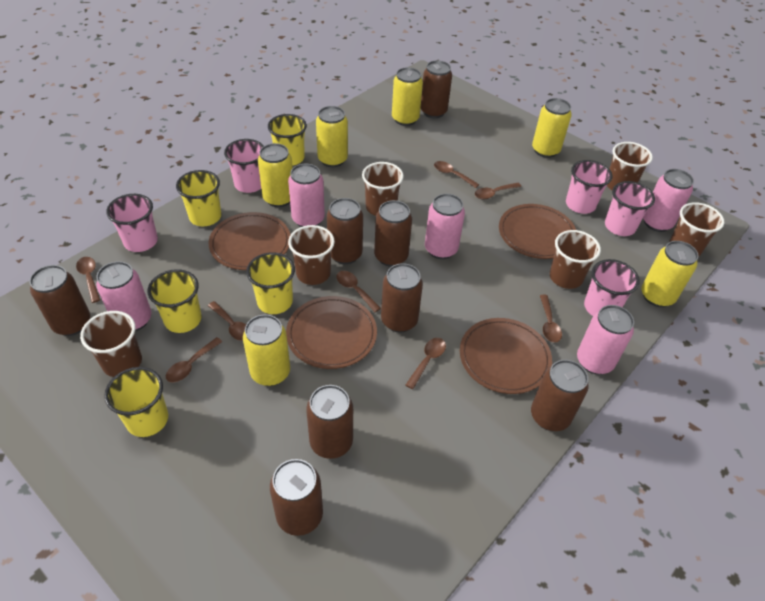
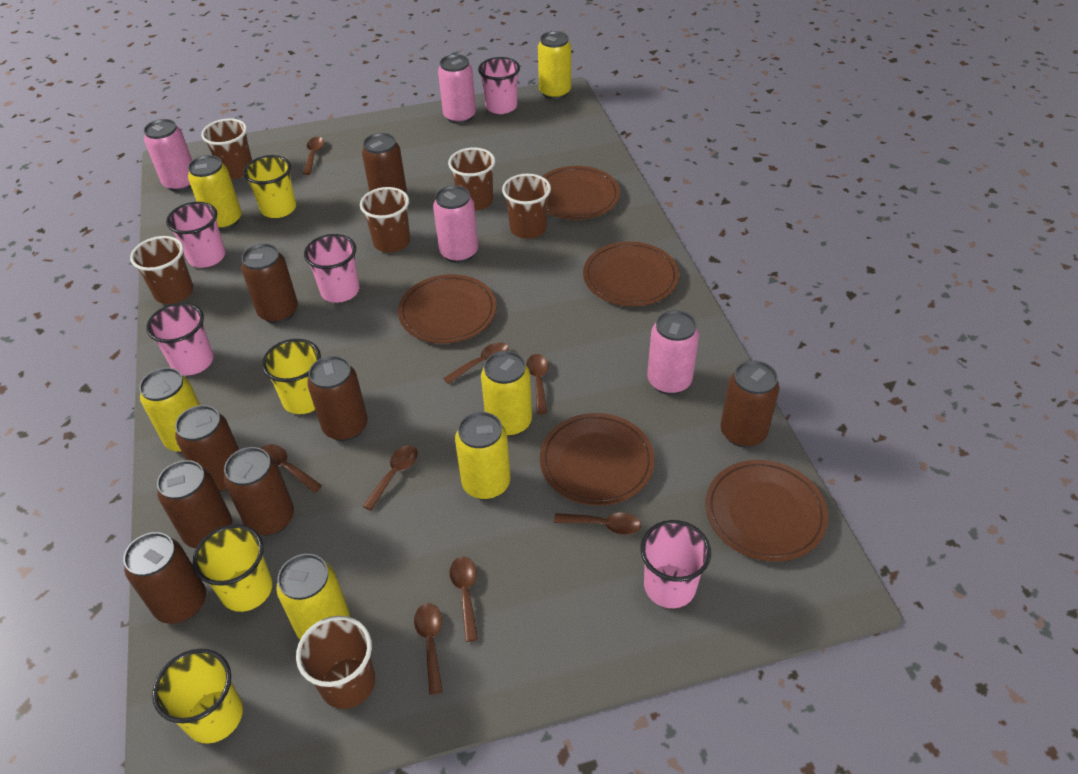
brown plate: 4 -> 5
pink can: 5 -> 4
yellow cup: 5 -> 4

